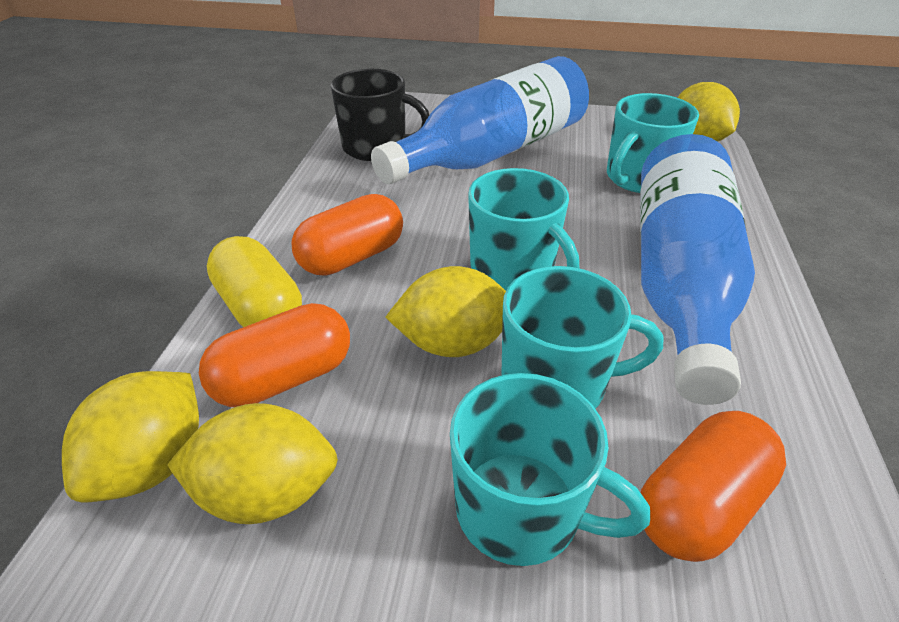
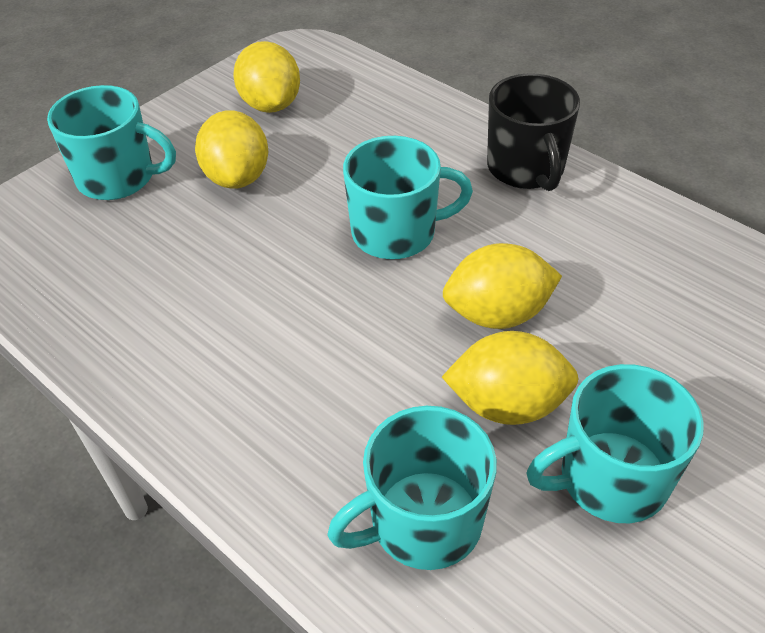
blue bottle: 2 -> 0
orange capsule: 3 -> 0
yellow capsule: 1 -> 0

